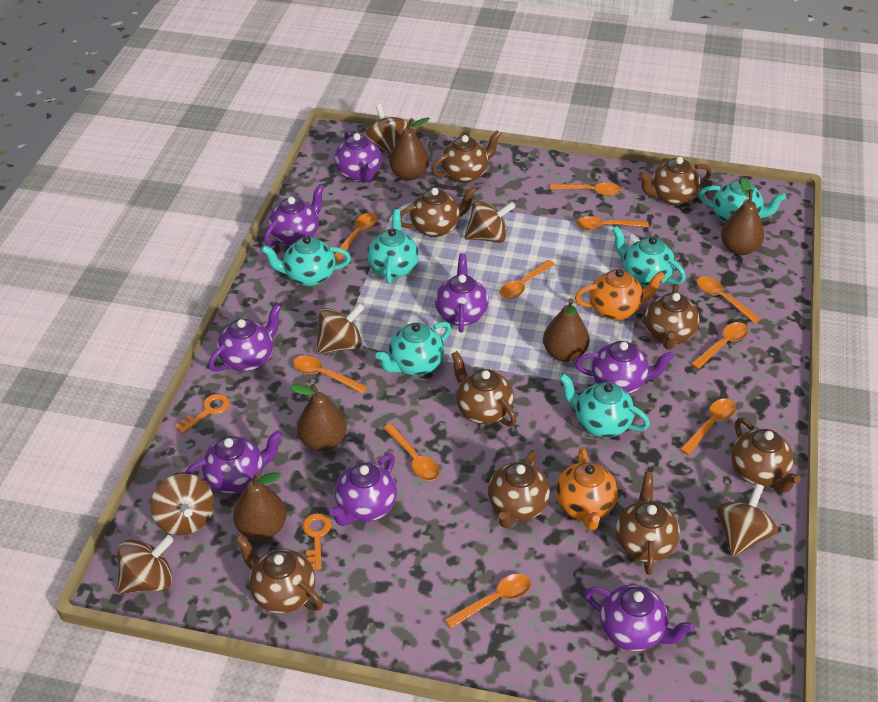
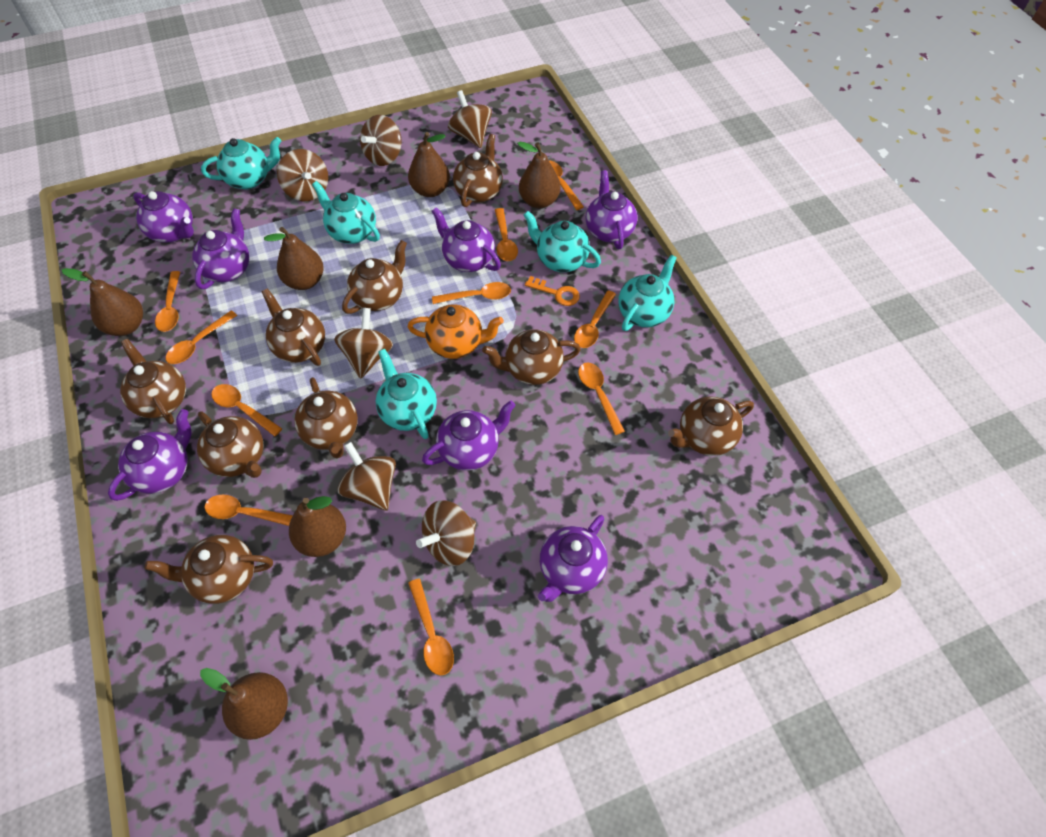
brown pear: 5 -> 6
orange key: 2 -> 1
orange teapot: 2 -> 1
purple teapot: 8 -> 7
turquoise teapot: 6 -> 5

